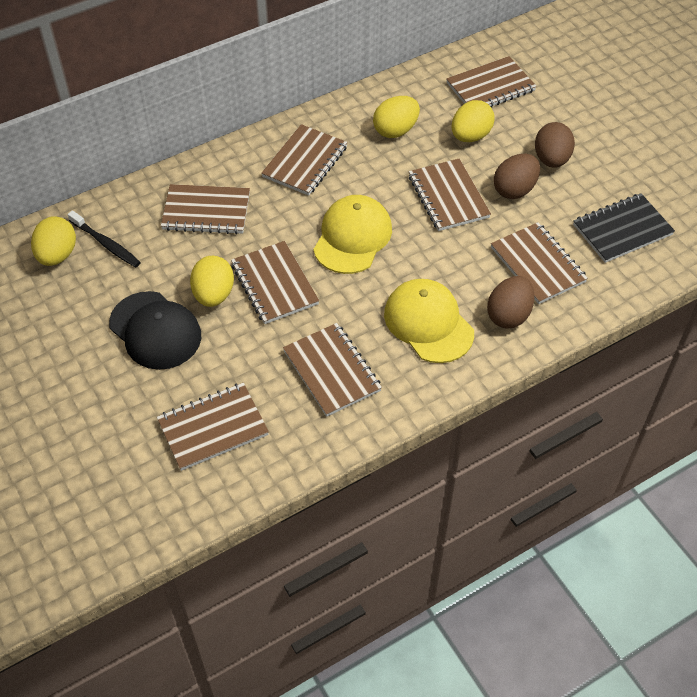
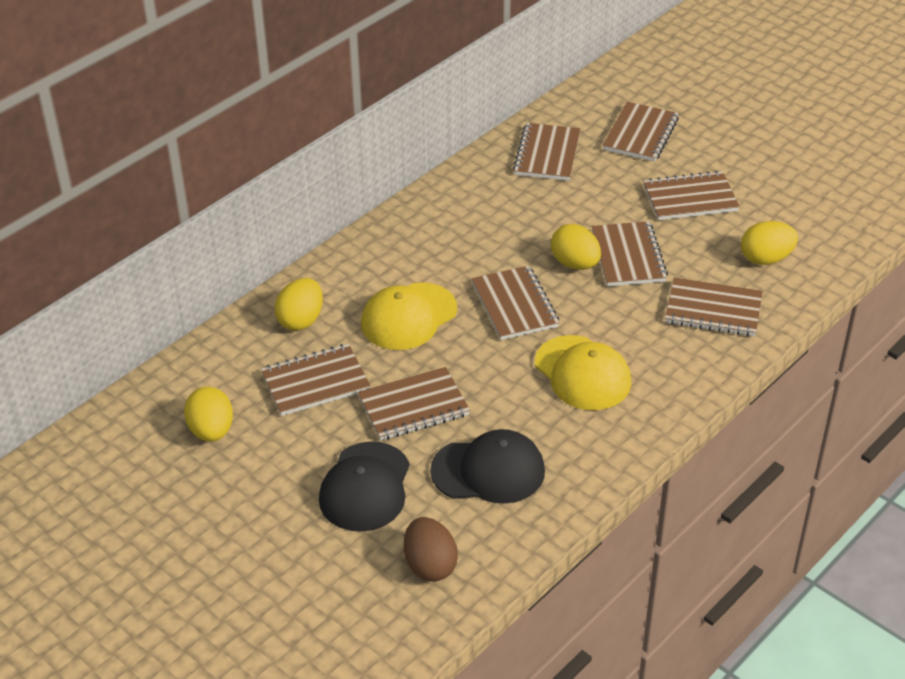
black cap: 1 -> 2
black notebook: 1 -> 0
black toothbrush: 1 -> 0
brown egg: 3 -> 1

